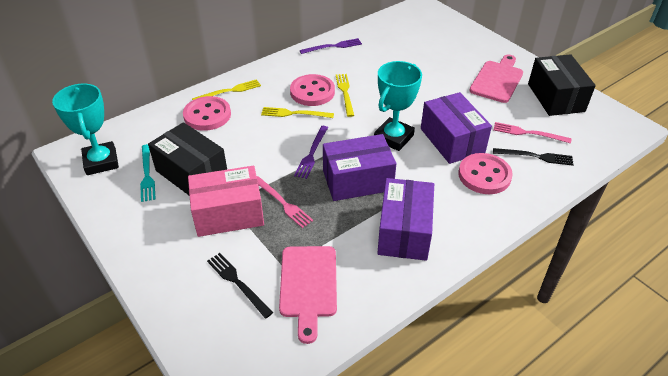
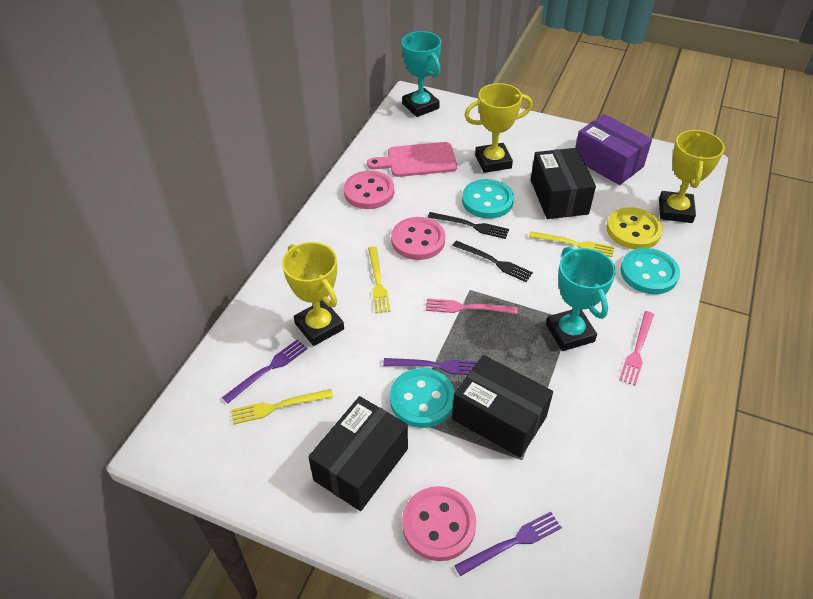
black box: 2 -> 3
pink box: 1 -> 0
pink cutting board: 2 -> 1
purple box: 3 -> 1
purple fork: 2 -> 3
turquoise button: 0 -> 3
turquoise fork: 1 -> 0
yellow button: 0 -> 1
yellow trophy: 0 -> 3

